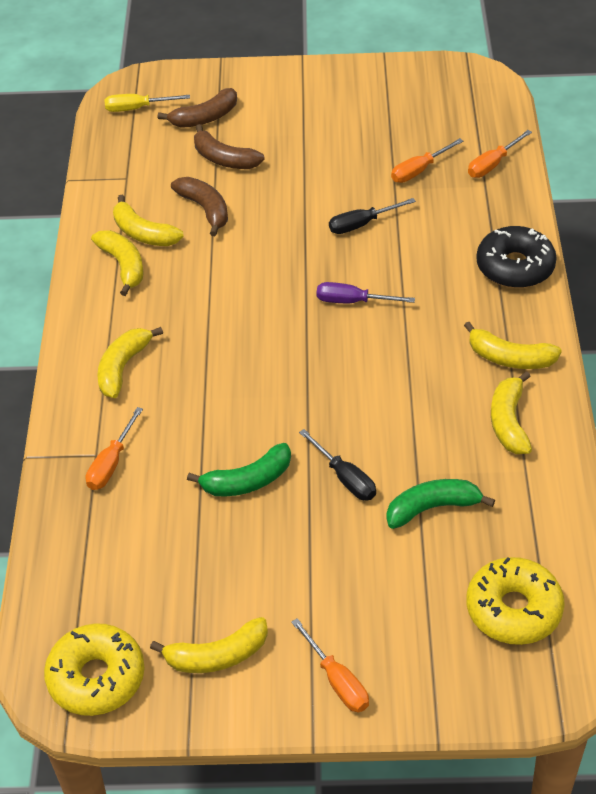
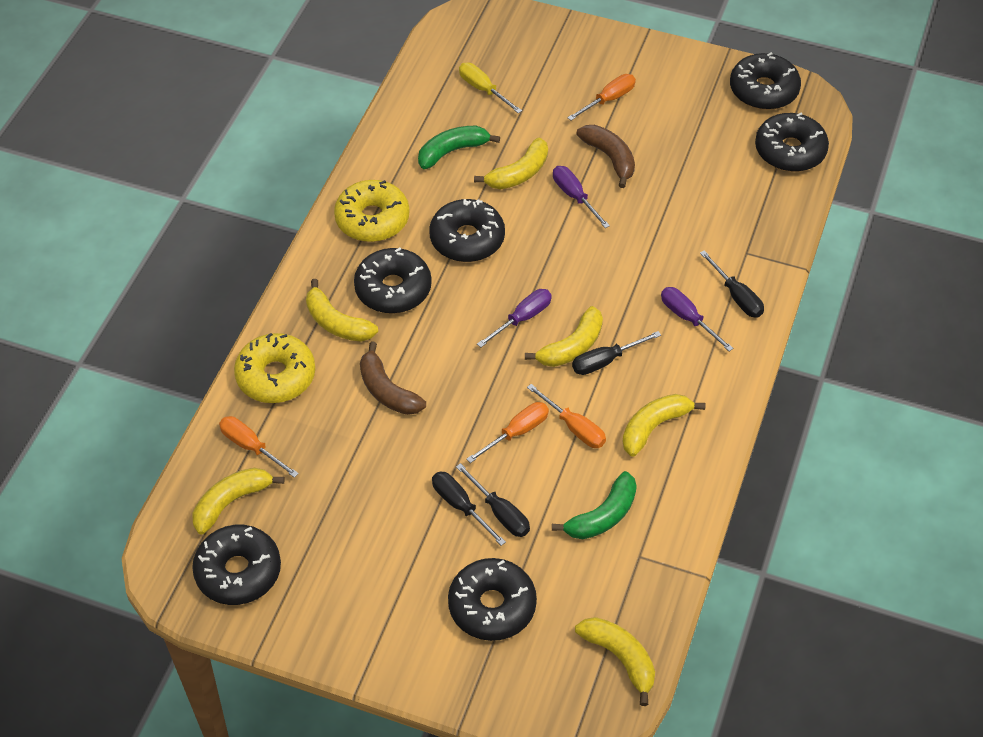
black donut: 1 -> 6
black screwdriver: 2 -> 4
brown banana: 3 -> 2
purple screwdriver: 1 -> 3

